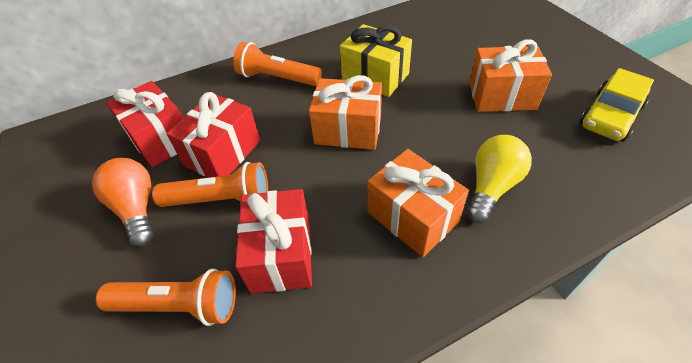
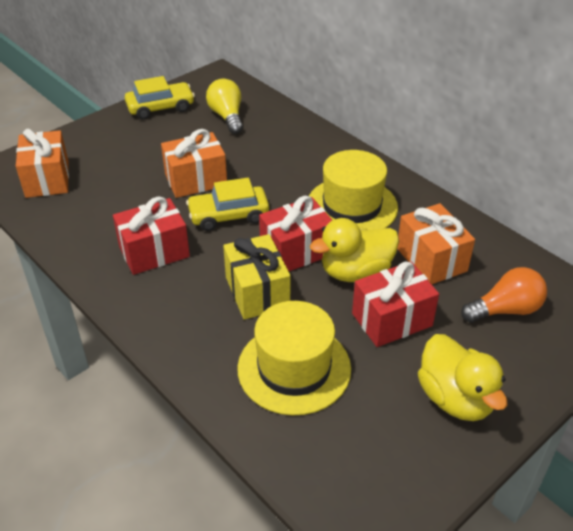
orange flashlight: 3 -> 0
yellow car: 1 -> 2
yellow duck: 0 -> 2
yellow hat: 0 -> 2

